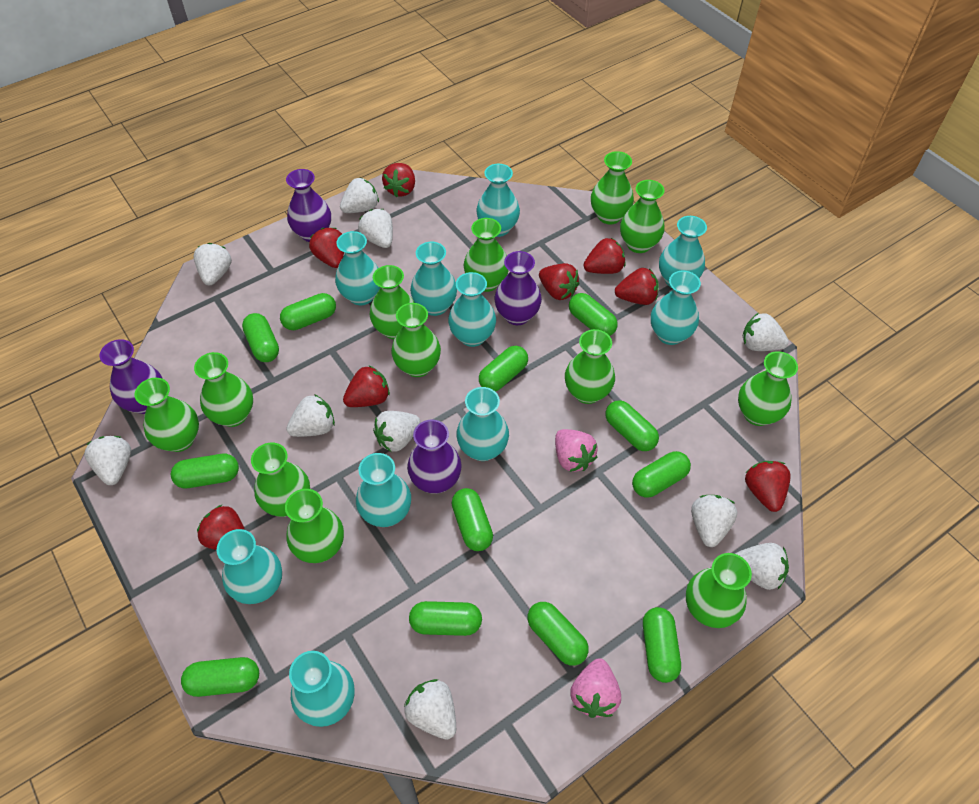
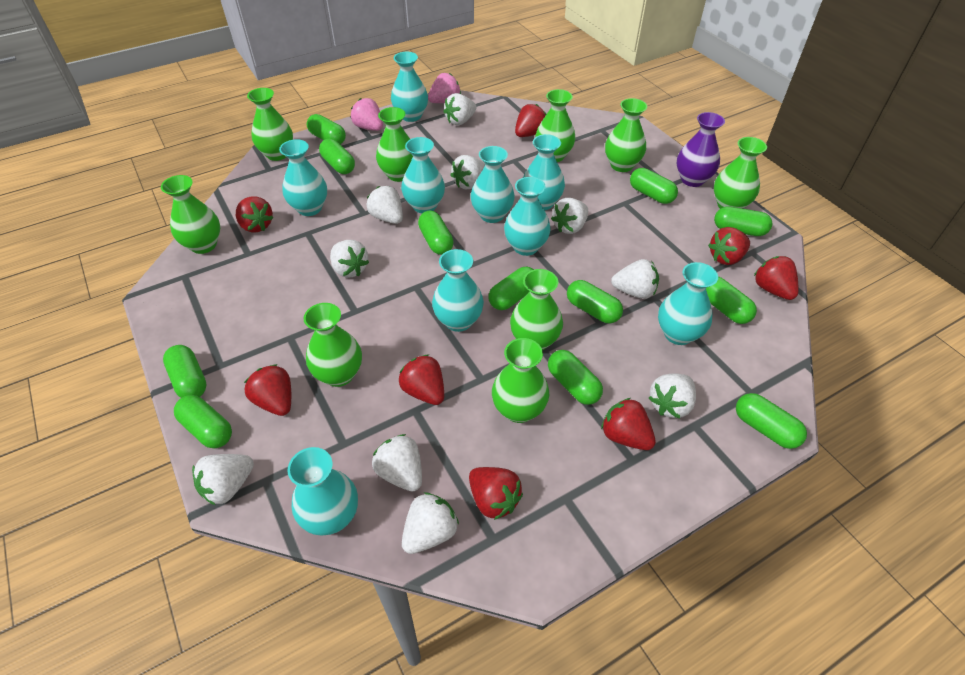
green vase: 12 -> 9
purple vase: 4 -> 1
turquoise vase: 10 -> 9

